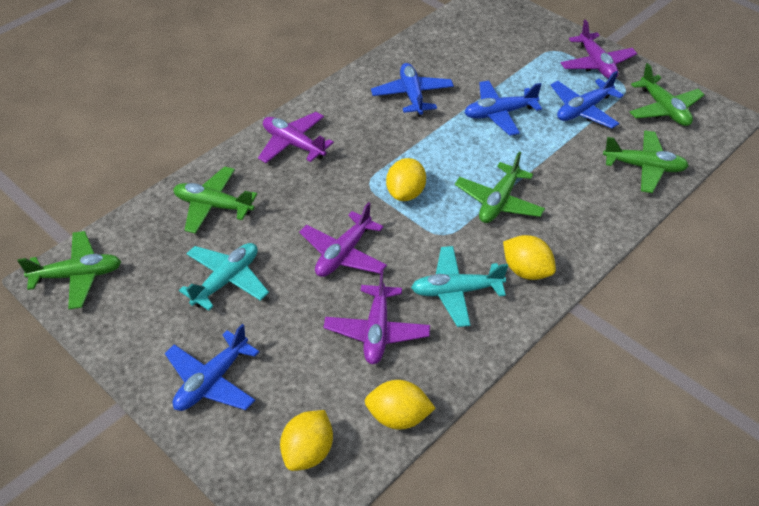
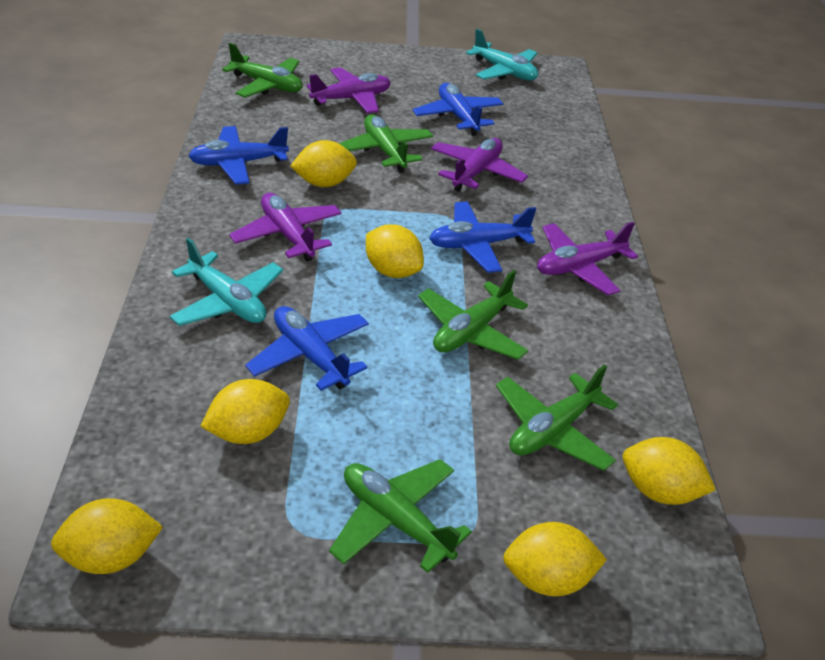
yellow lemon: 4 -> 6

